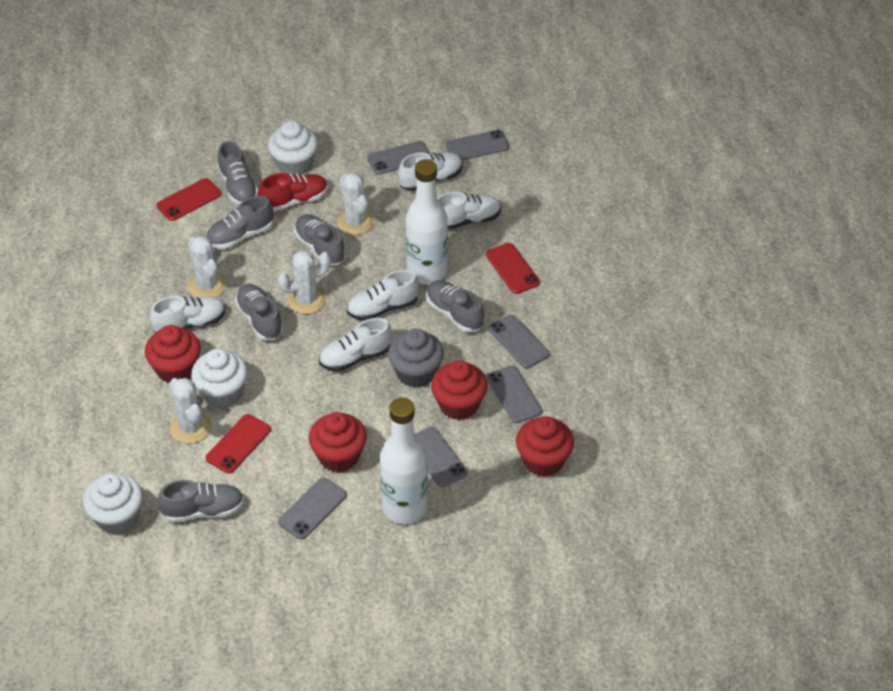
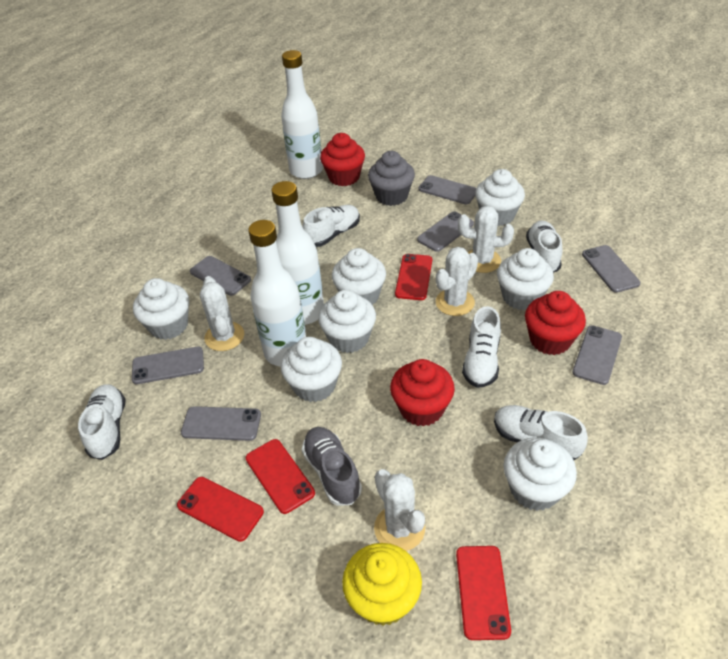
grey phone: 6 -> 7
grey shoe: 6 -> 1
red cupcake: 4 -> 3
red phone: 3 -> 4
red shoe: 1 -> 0
white bottle: 2 -> 3
white cupcake: 3 -> 7
yellow cupcake: 0 -> 1

